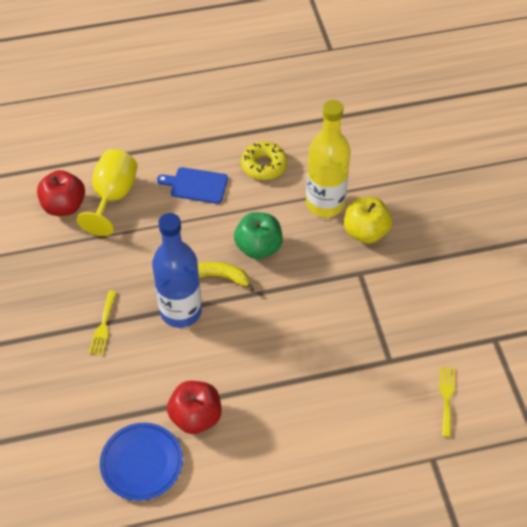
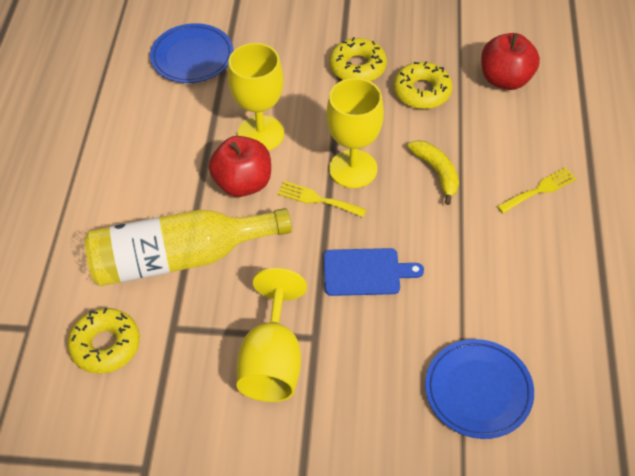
blue bottle: 1 -> 0
blue plate: 1 -> 2
green apple: 1 -> 0
yellow apple: 1 -> 0
yellow donut: 1 -> 3
yellow goblet: 1 -> 3

